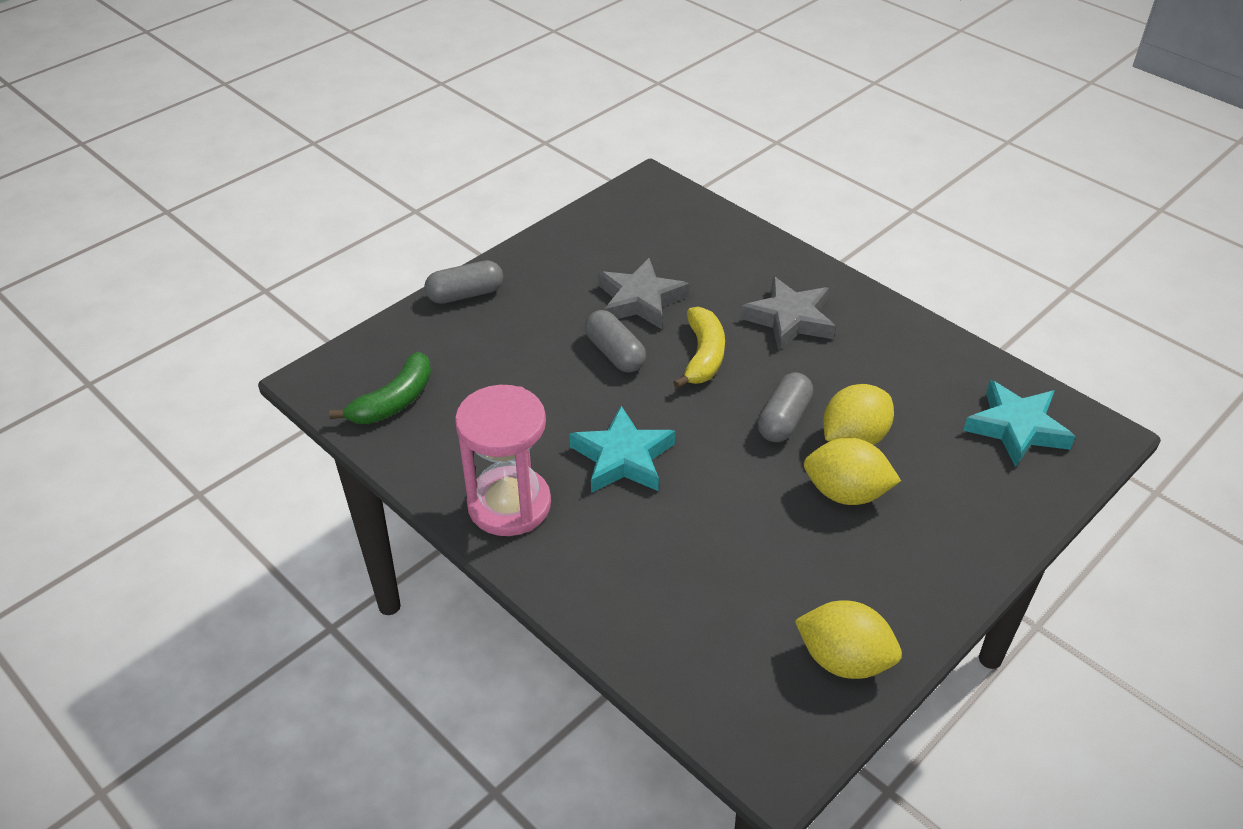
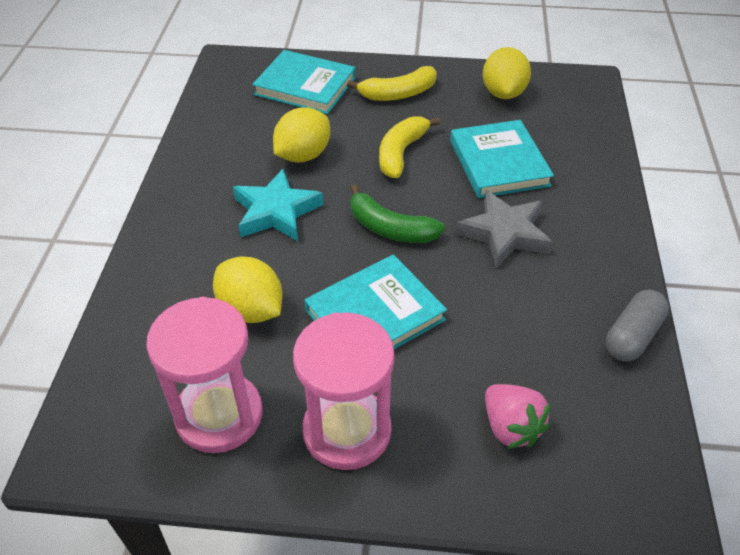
grey capsule: 3 -> 1
grey star: 2 -> 1
pink hourglass: 1 -> 2
pink strawberry: 0 -> 1
turquoise book: 0 -> 3
turquoise star: 2 -> 1
yellow banana: 1 -> 2

